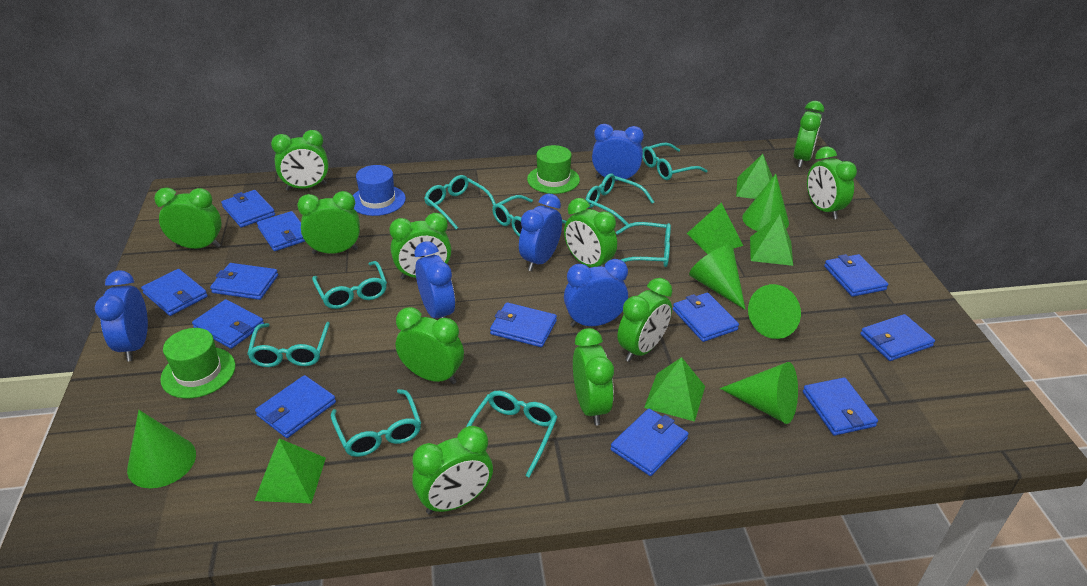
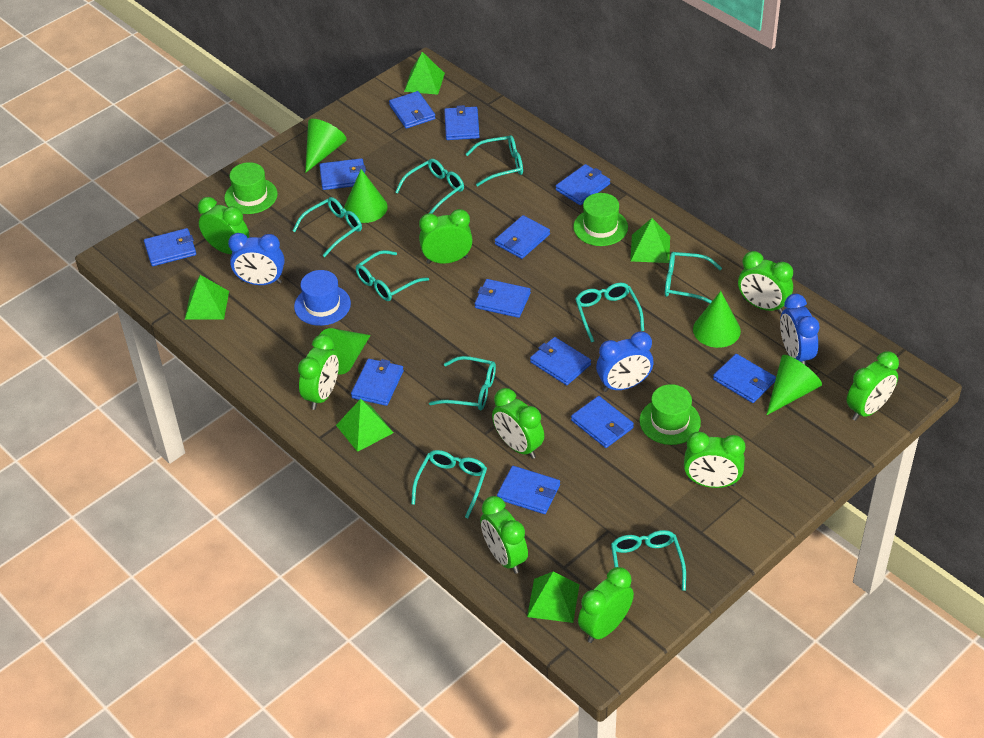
blue clock: 5 -> 3
green clock: 11 -> 9
green hat: 2 -> 3

